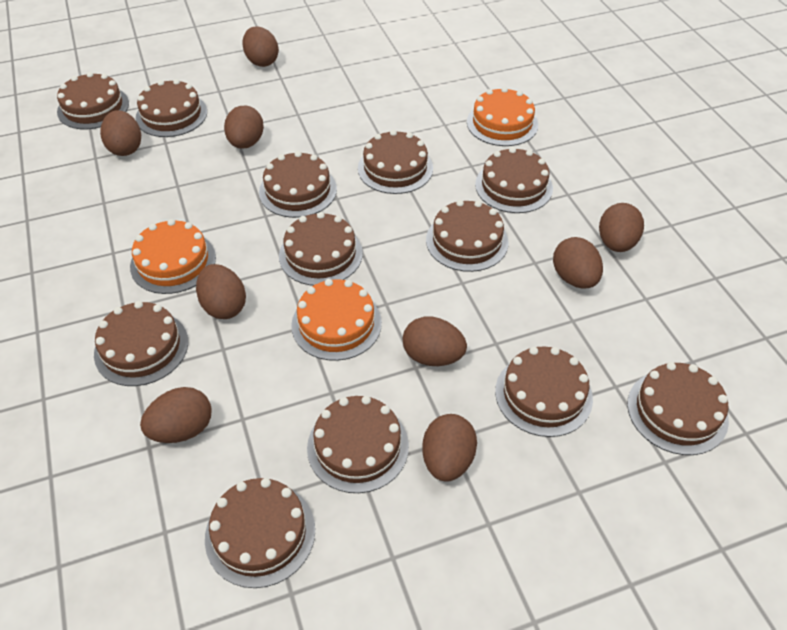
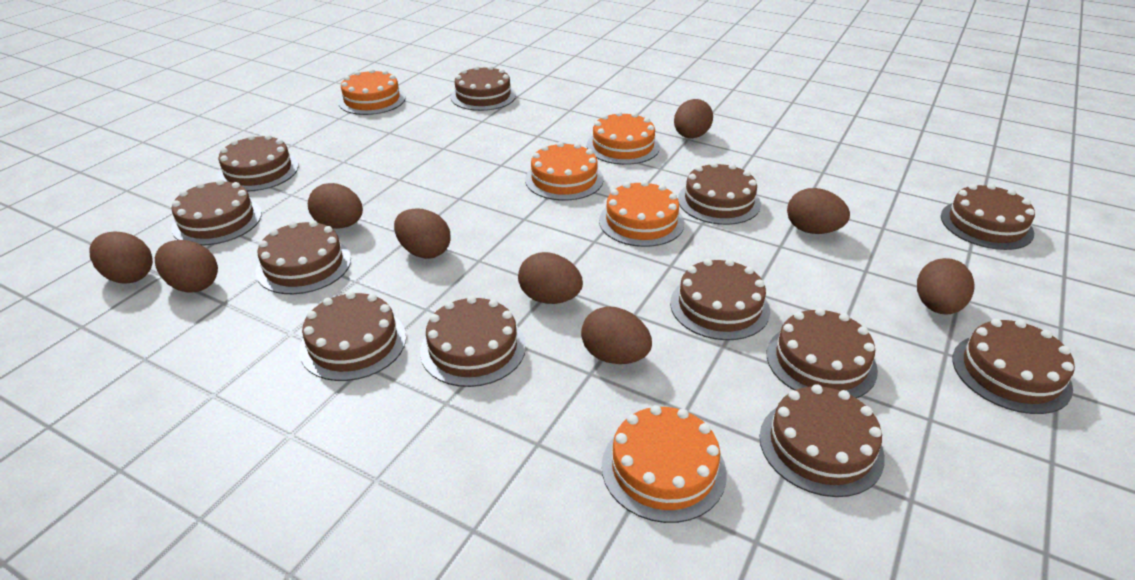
orange cake: 3 -> 5

